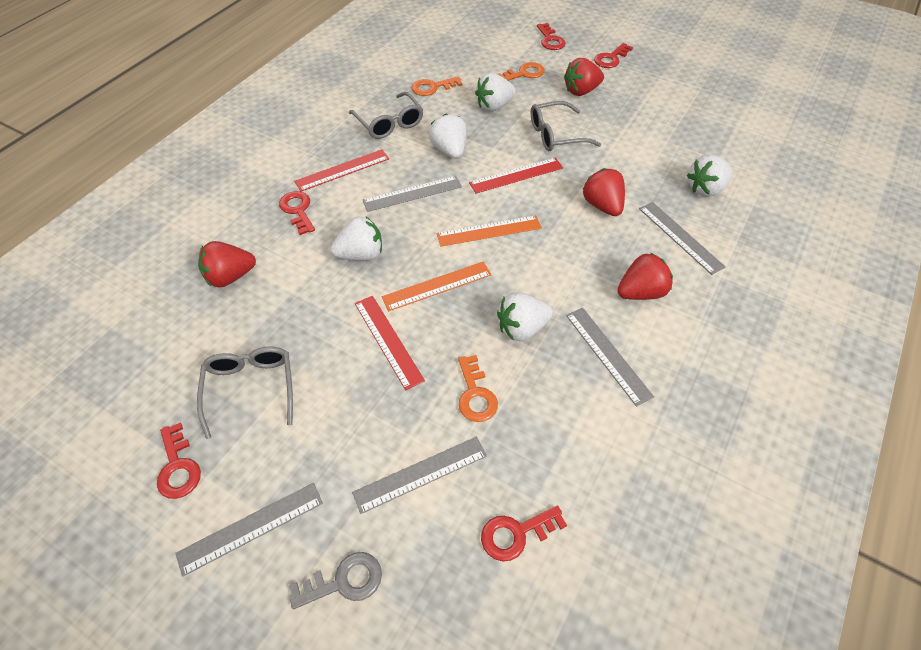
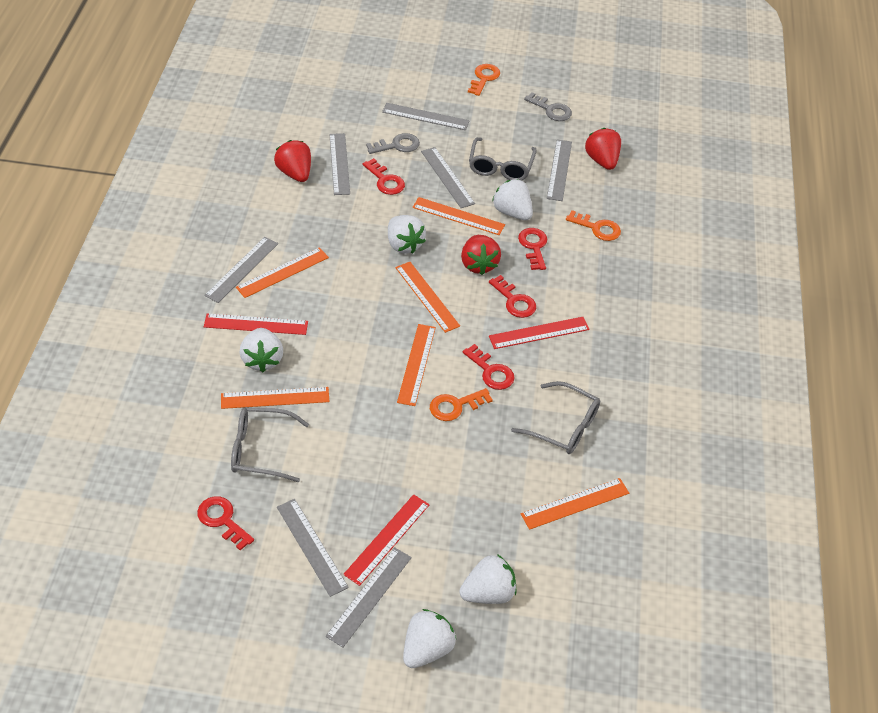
grey key: 1 -> 2
grey ruler: 5 -> 7
orange ruler: 2 -> 6
red strawberry: 4 -> 3

